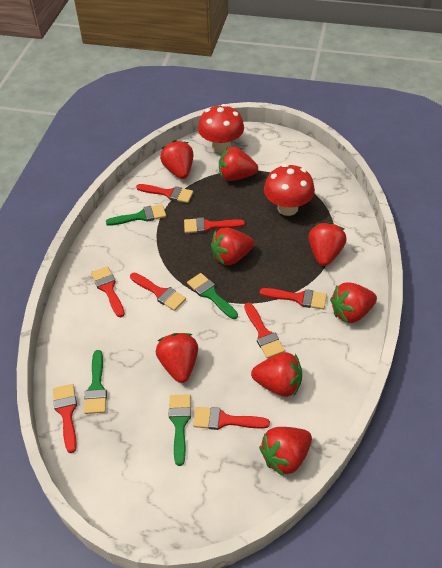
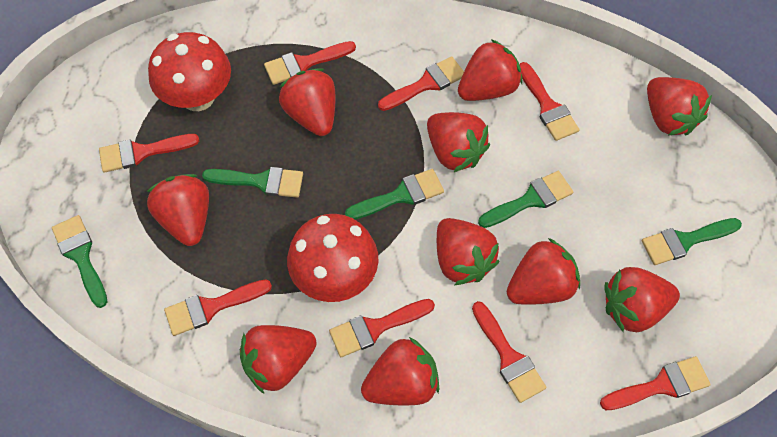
green brush: 4 -> 5
red strawberry: 8 -> 10

